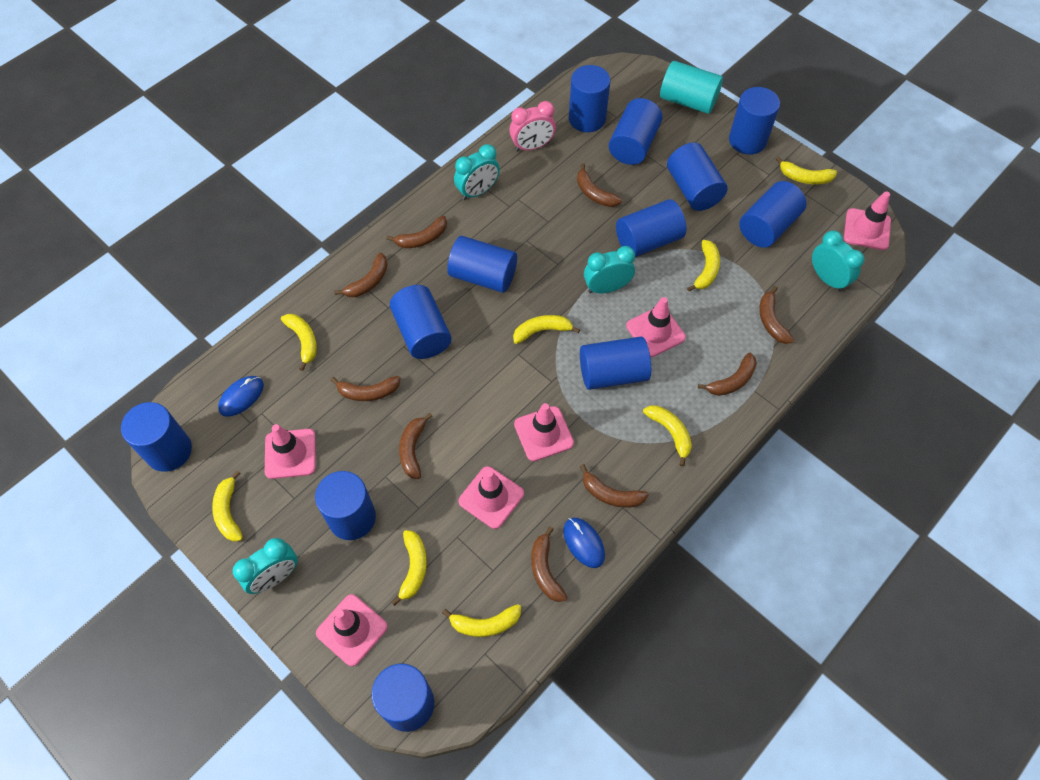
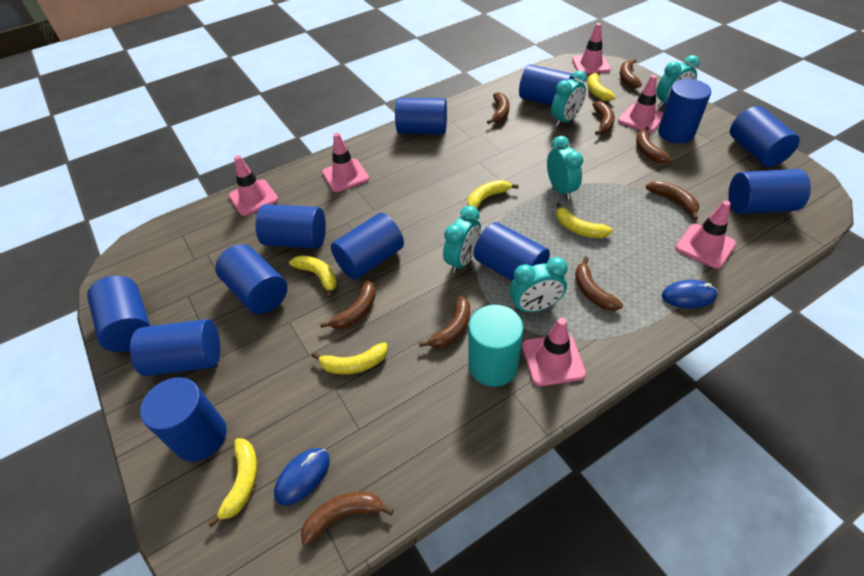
pink clock: 1 -> 0
turquoise clock: 4 -> 5
yellow banana: 8 -> 6

